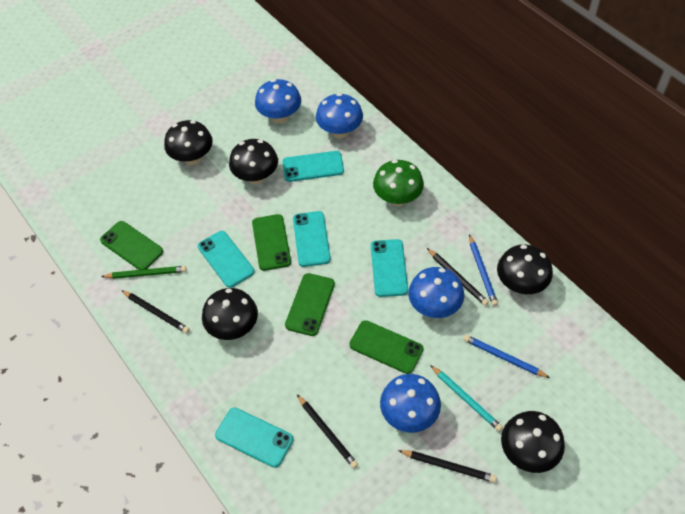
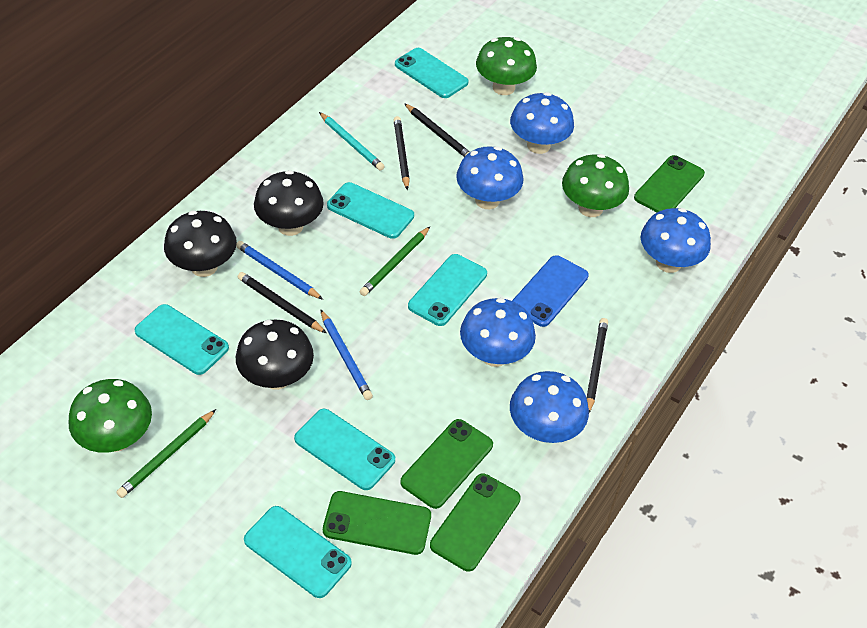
black mushroom: 5 -> 3
blue mushroom: 4 -> 5
blue phone: 0 -> 1
green mushroom: 1 -> 3
green pencil: 1 -> 2
turquoise phone: 5 -> 6

